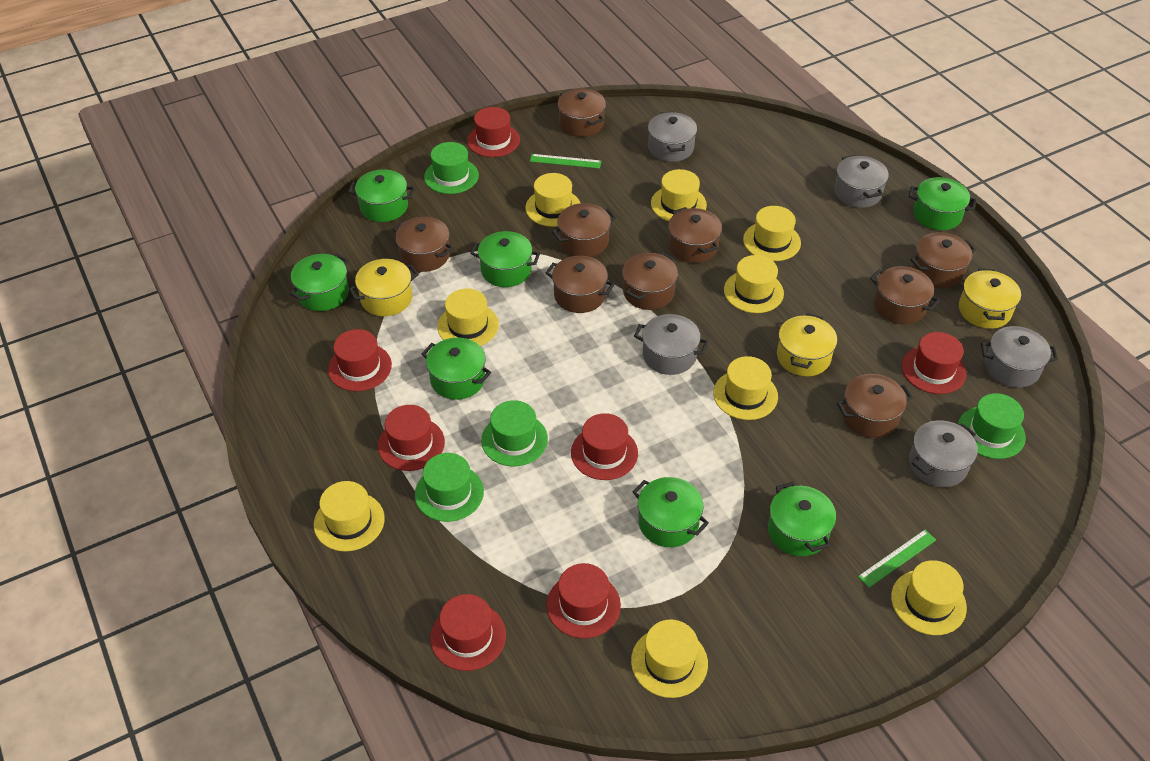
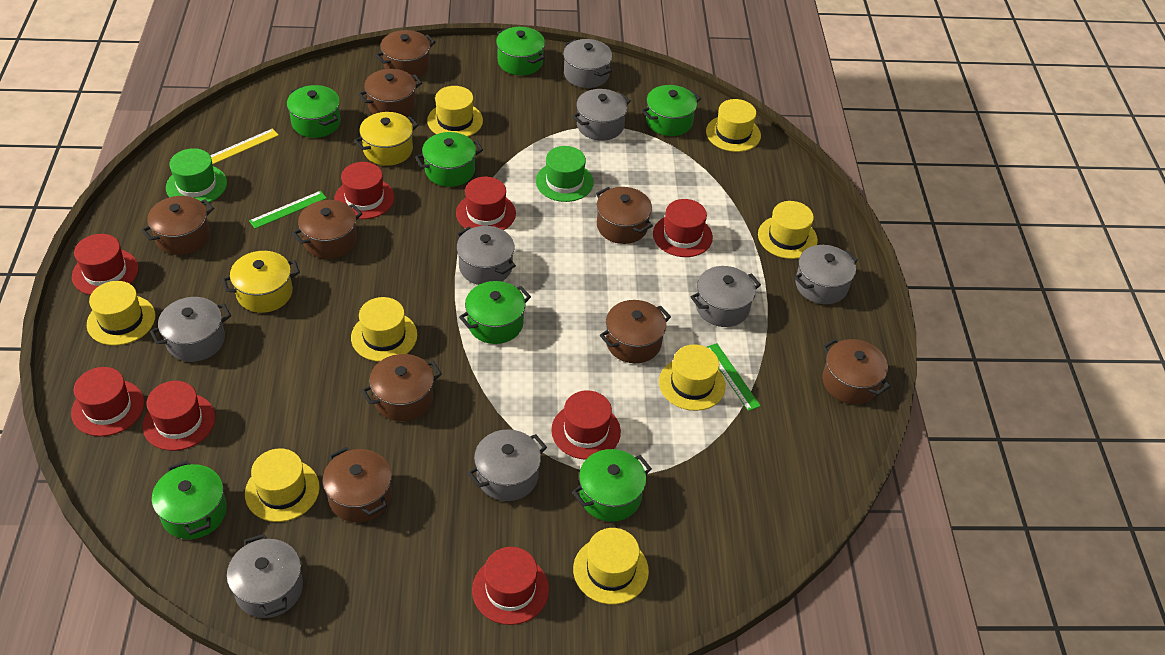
green hat: 4 -> 2
grey pot: 5 -> 8
red hat: 7 -> 8
yellow hat: 9 -> 8
yellow pot: 3 -> 2
yellow ruler: 0 -> 1

